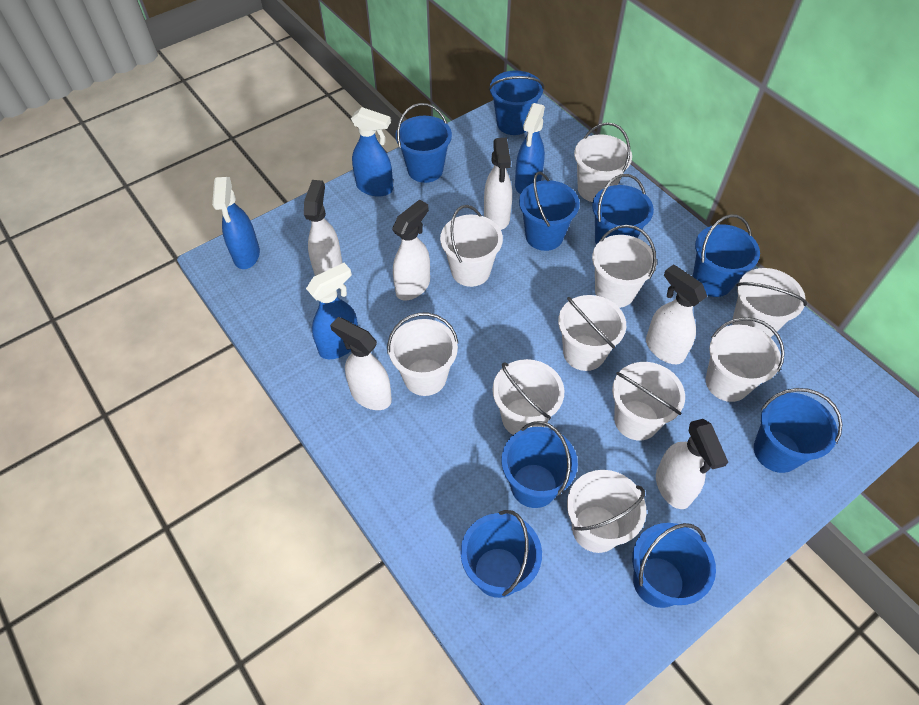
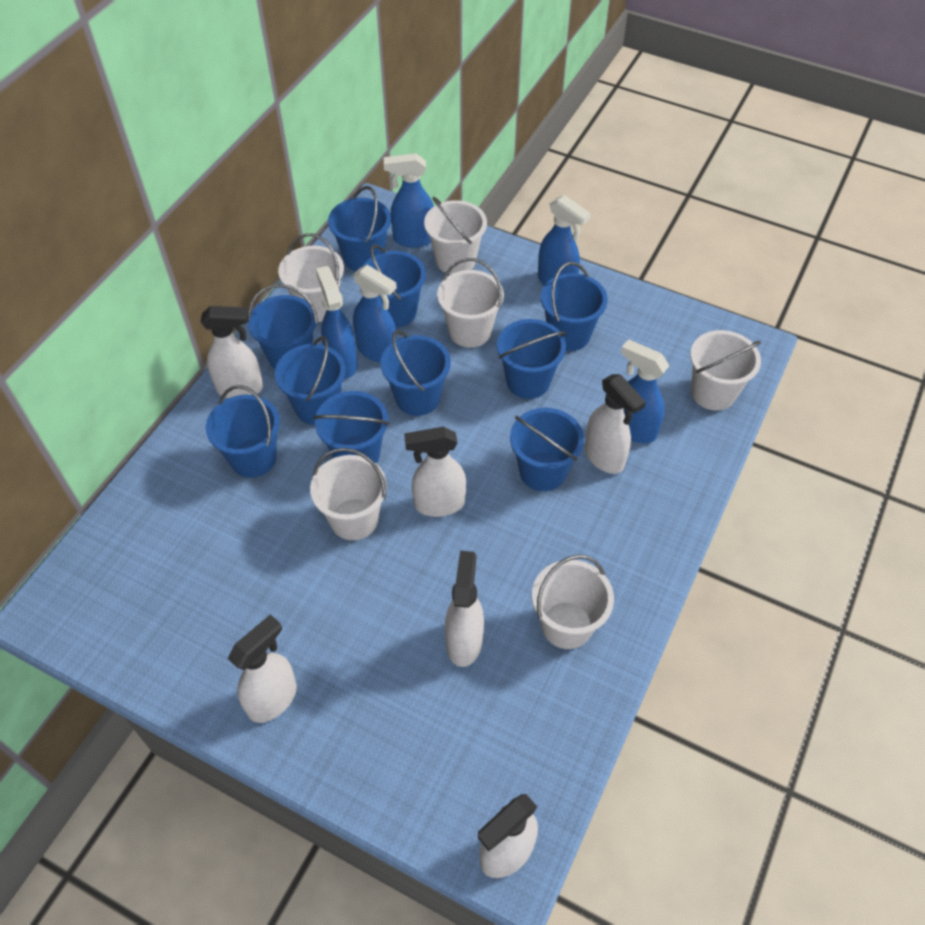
blue bucket: 9 -> 10
blue spray bottle: 4 -> 5
white bucket: 10 -> 6

